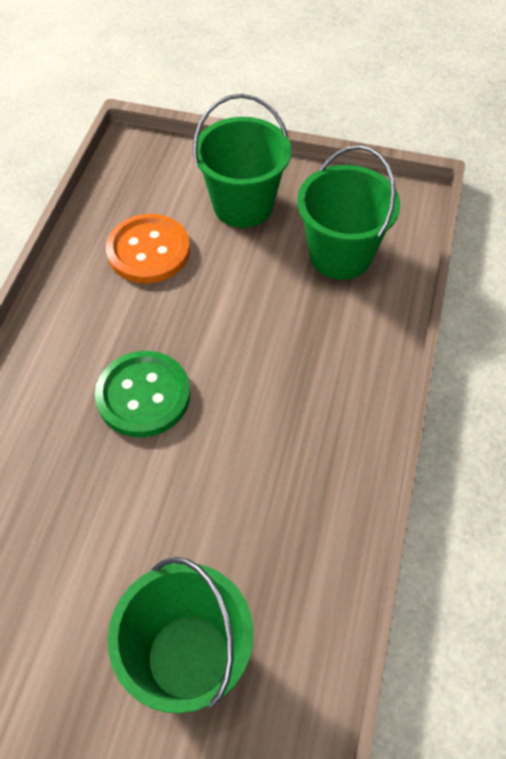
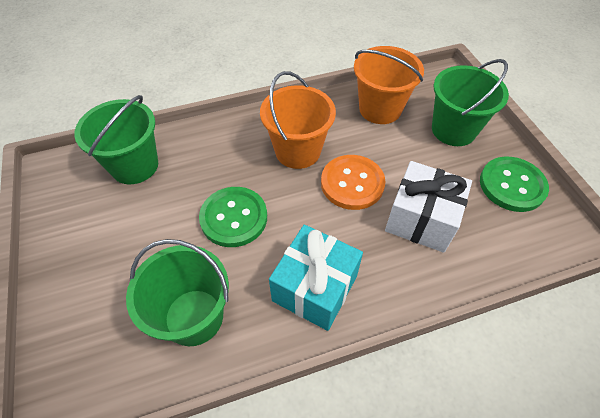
green button: 1 -> 2
orange bucket: 0 -> 2
turquoise gift: 0 -> 1
white gift: 0 -> 1

